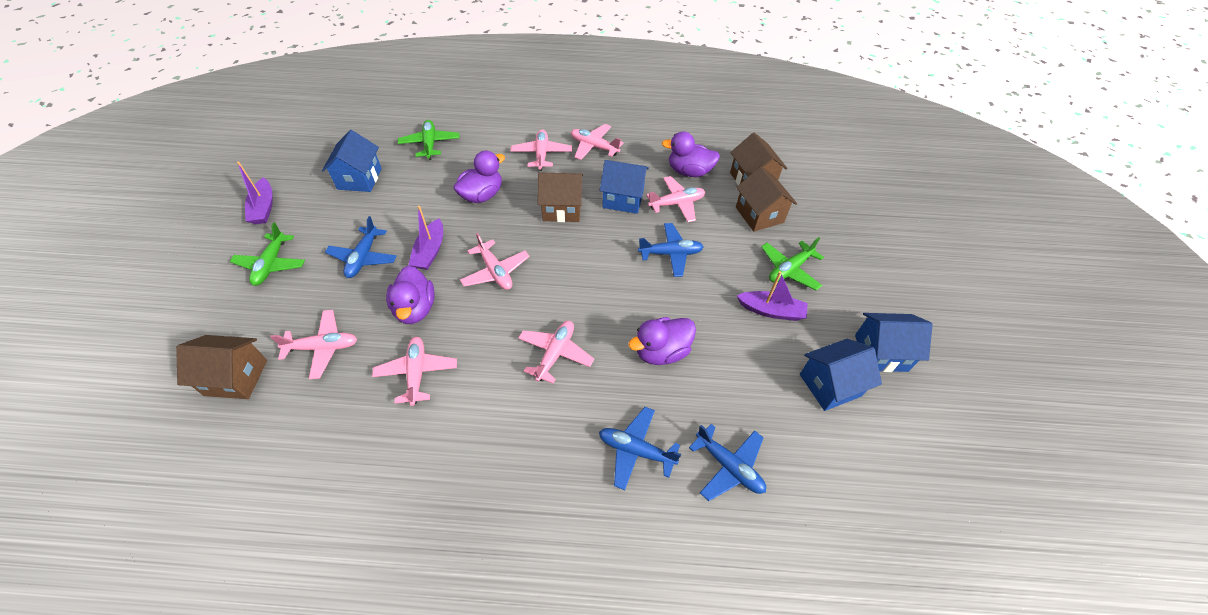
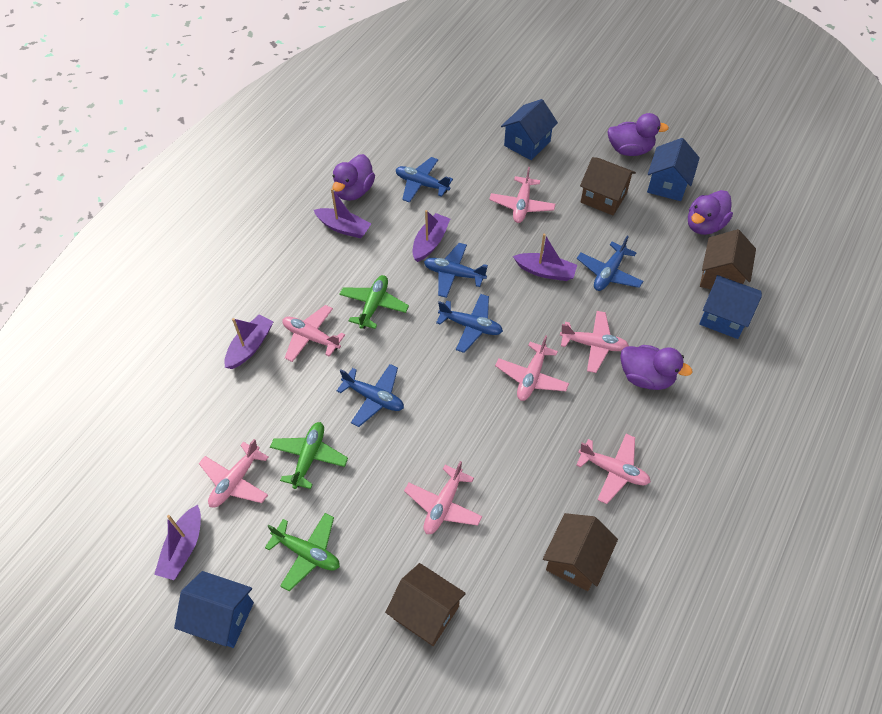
blue plane: 4 -> 5
purple boat: 3 -> 5

